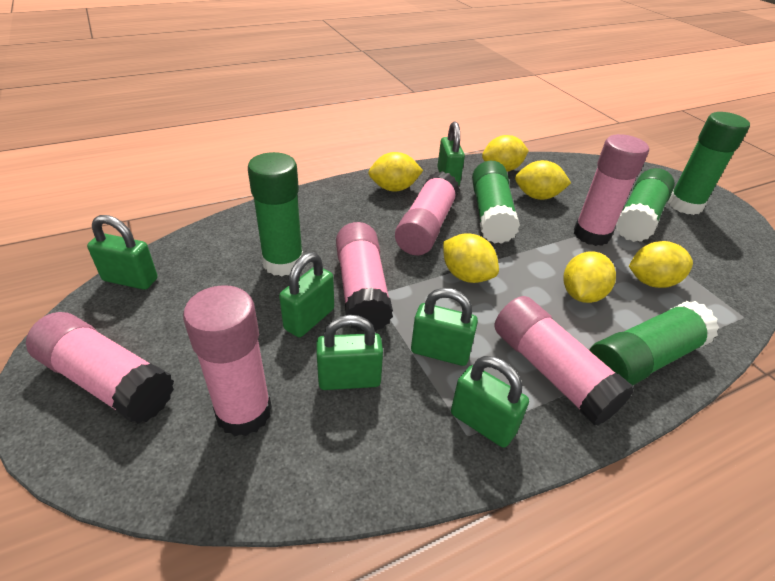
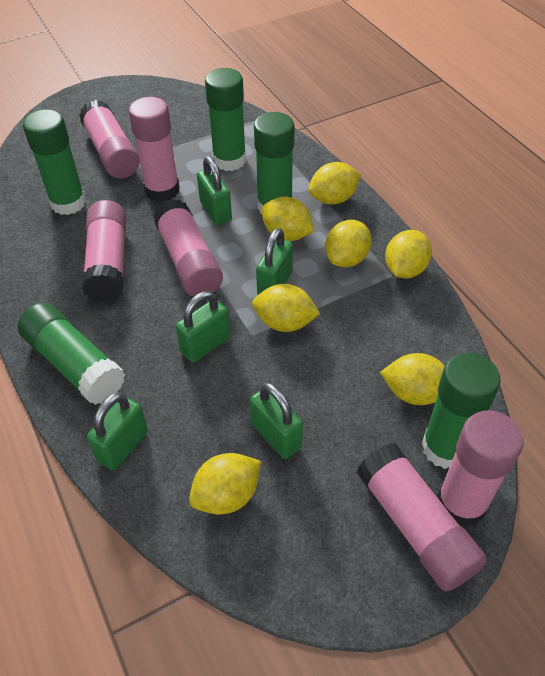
green padlock: 6 -> 5
yellow lemon: 6 -> 7

